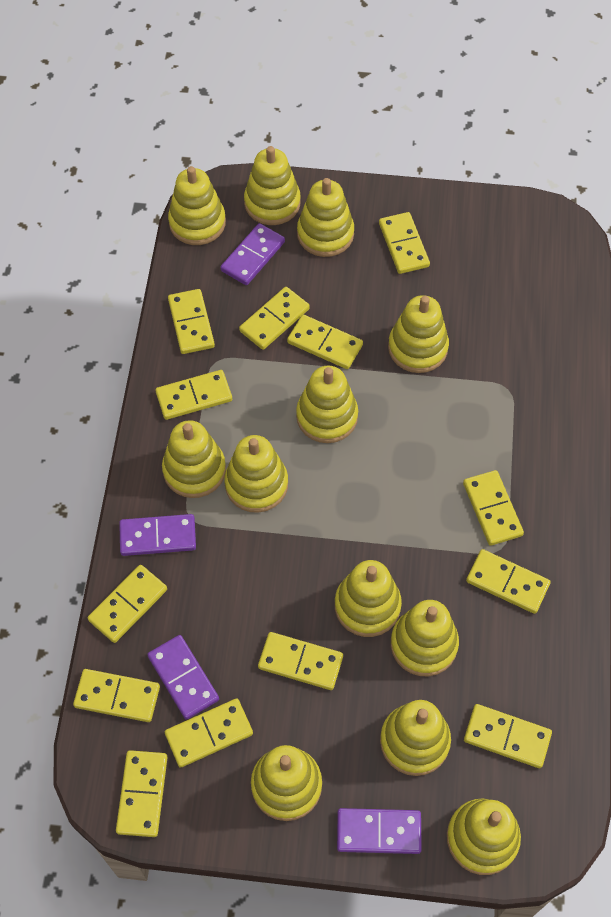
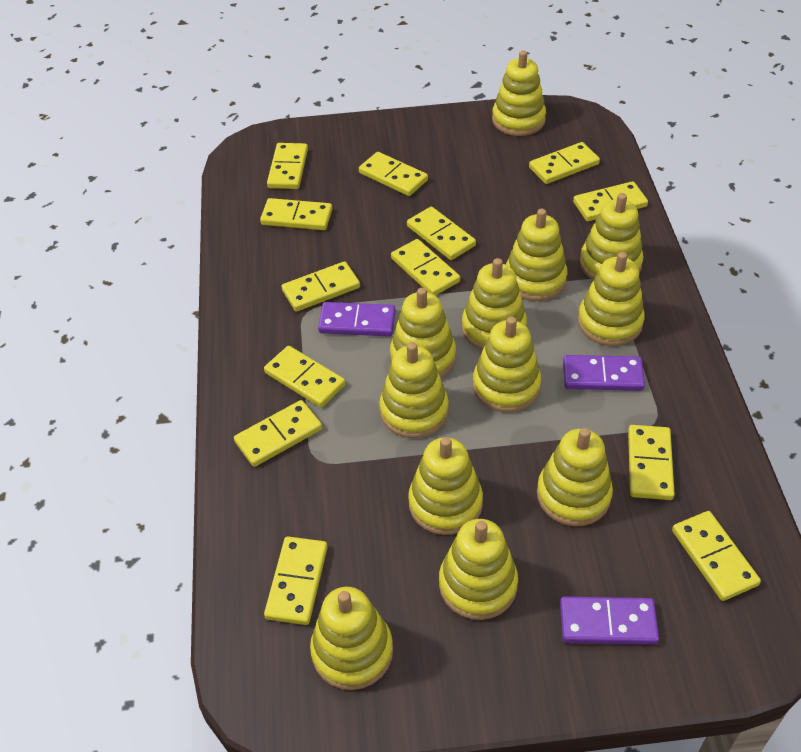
purple domino: 4 -> 3

